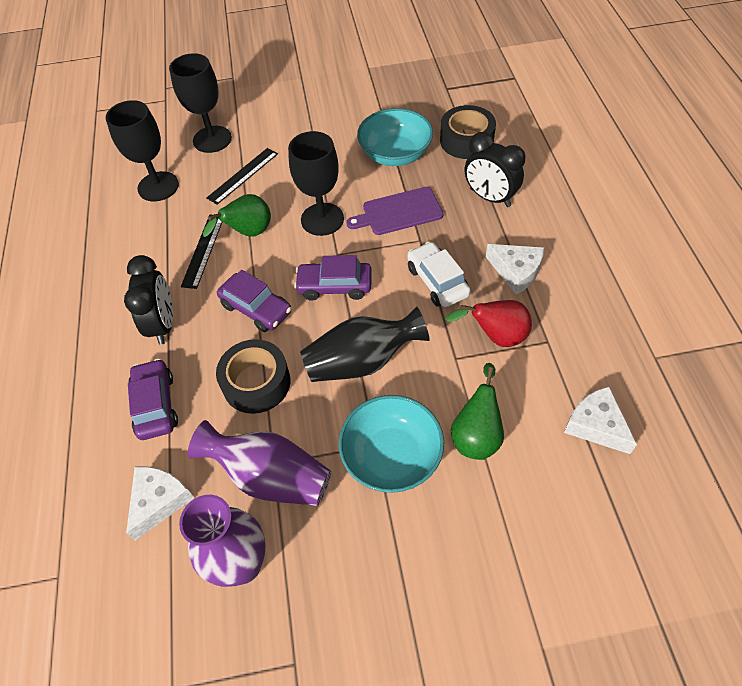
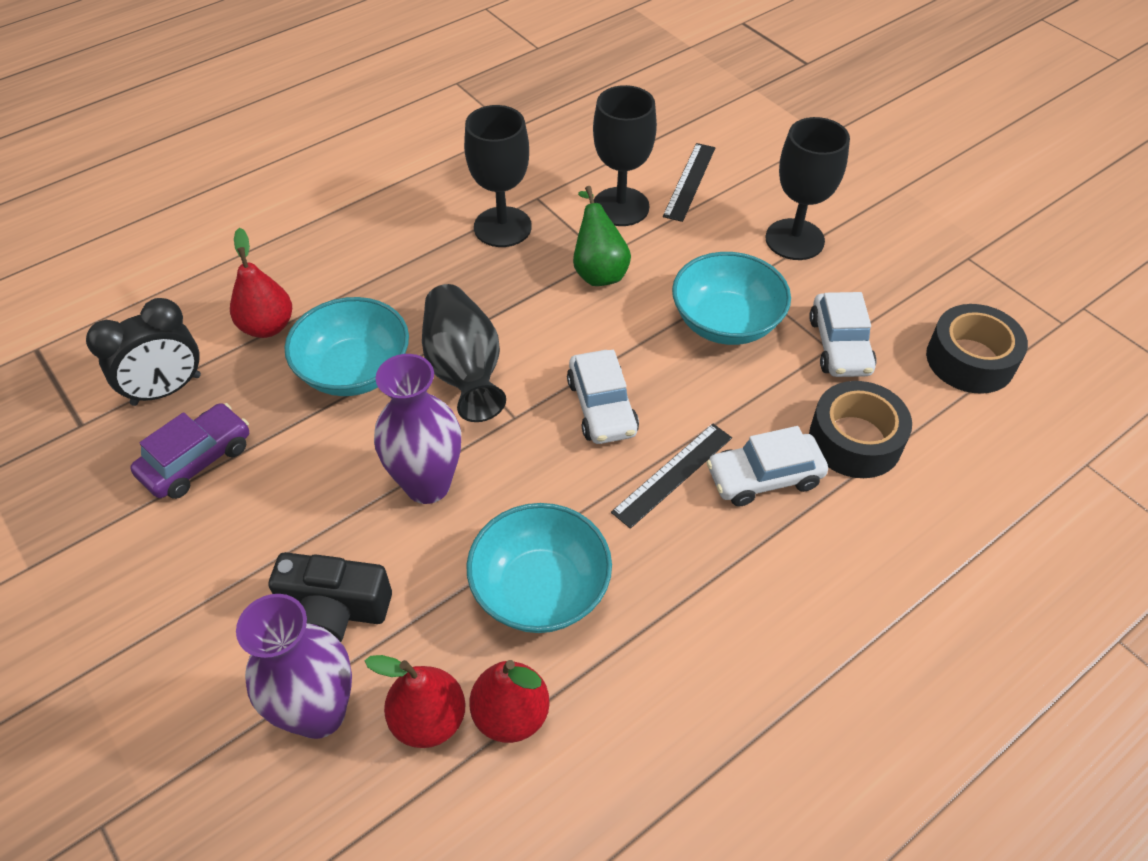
black camera: 0 -> 1
black clock: 2 -> 1
green pear: 2 -> 1
purple car: 3 -> 1
purple cutting board: 1 -> 0
red pear: 1 -> 3
turquoise bowl: 2 -> 3
white car: 1 -> 3
white cheese: 3 -> 0

